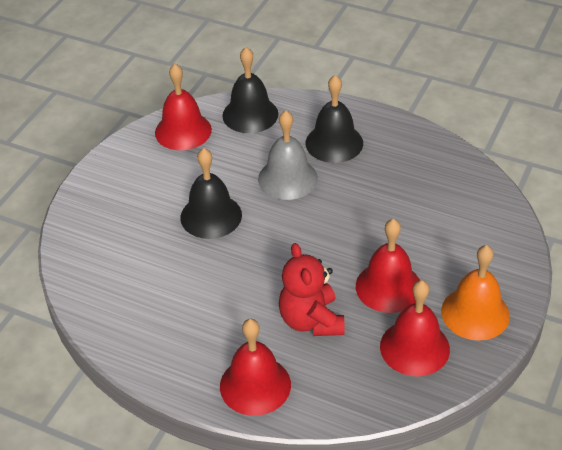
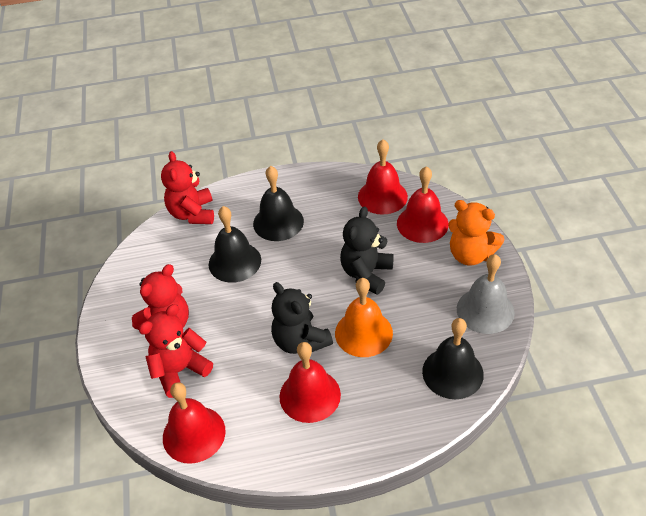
black teddy bear: 0 -> 2
orange teddy bear: 0 -> 1
red teddy bear: 1 -> 3

